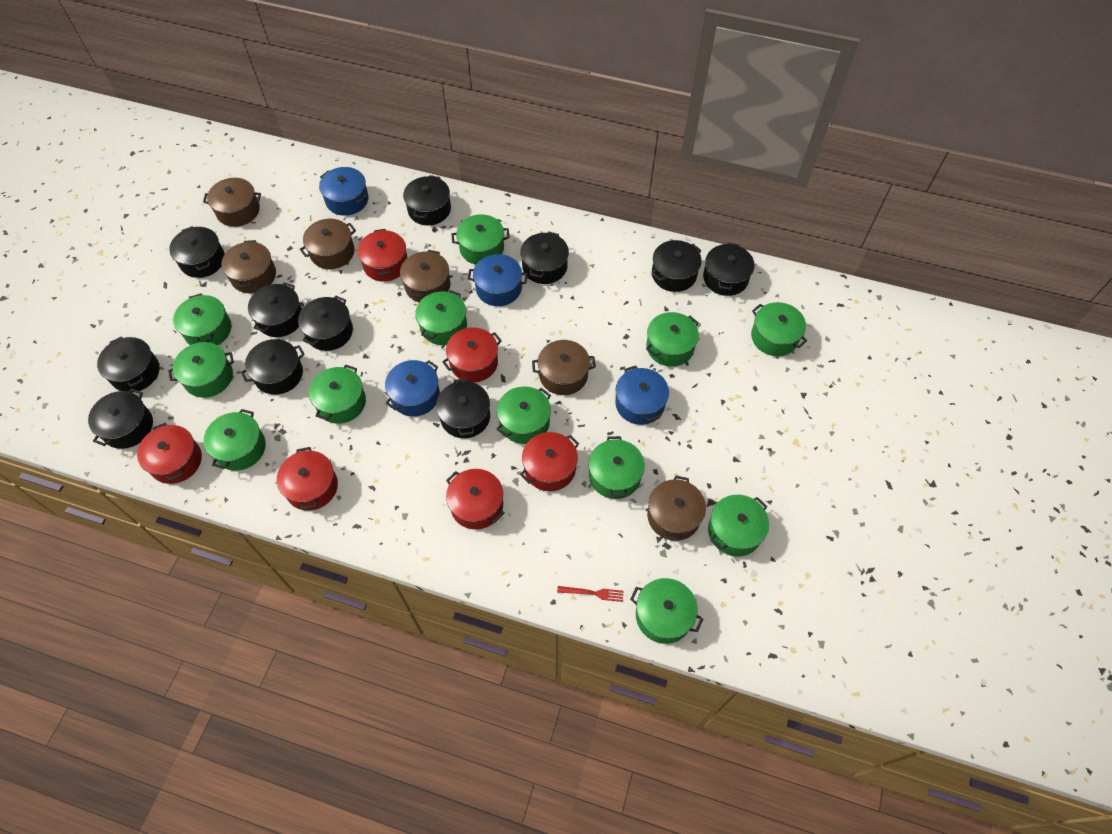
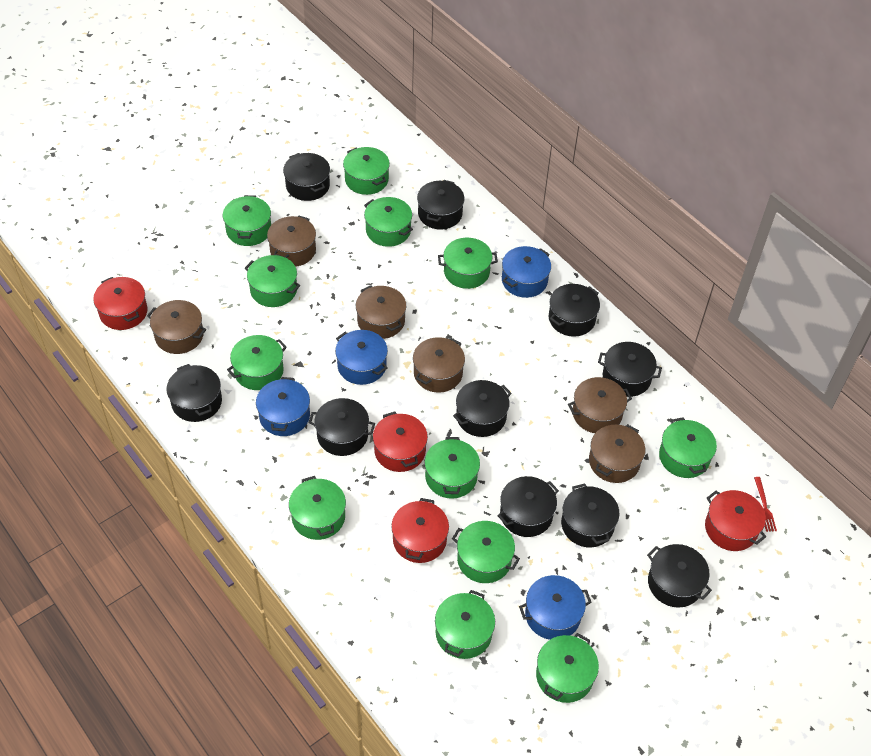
black pot: 11 -> 10
red pot: 6 -> 4

